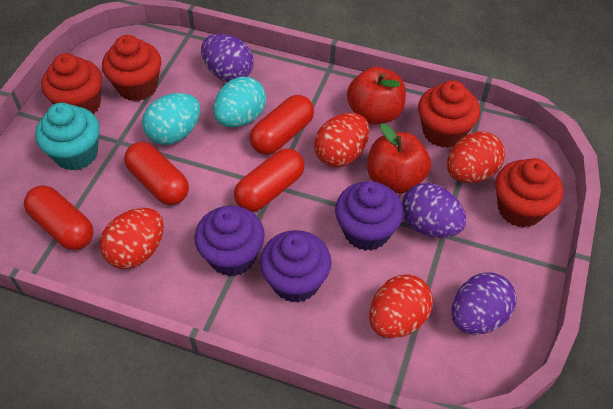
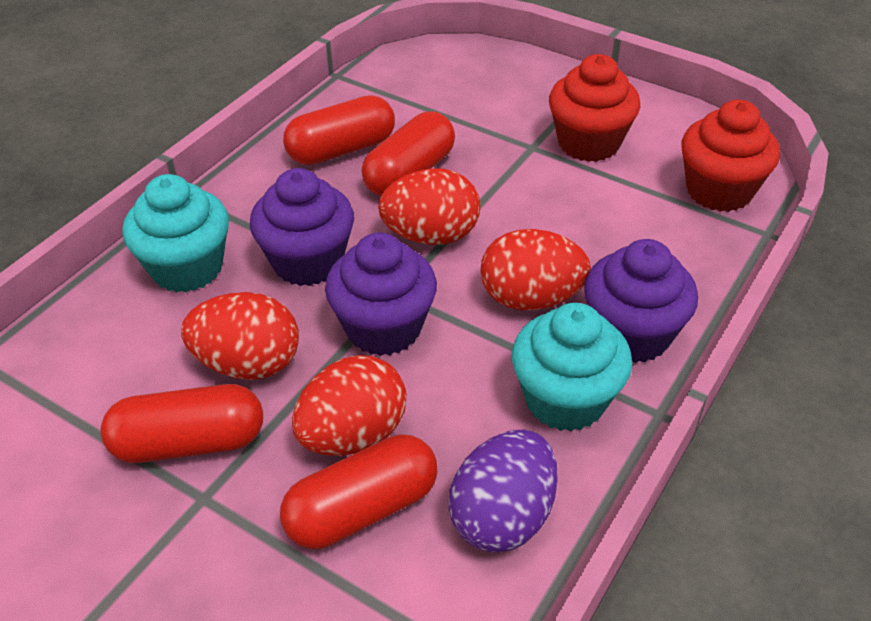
purple egg: 3 -> 1
red apple: 2 -> 0
red cupcake: 4 -> 2
turquoise cupcake: 1 -> 2
turquoise egg: 2 -> 0

